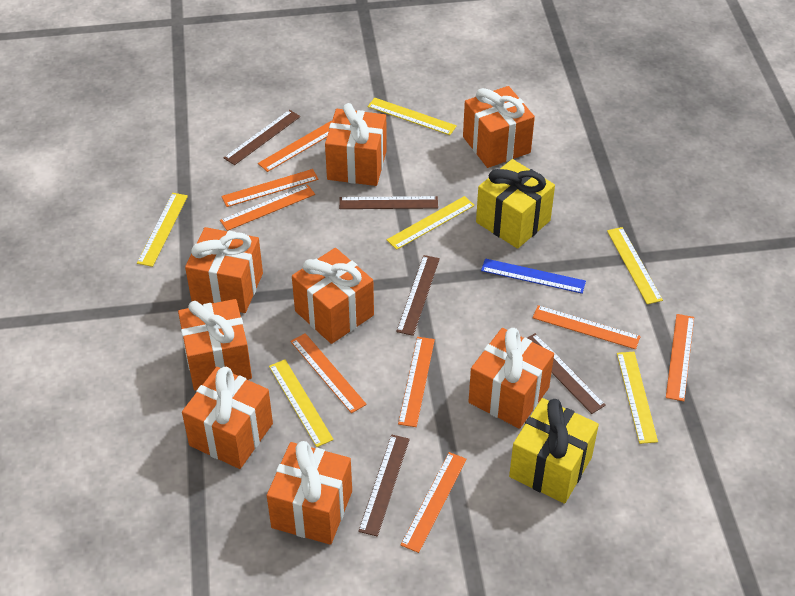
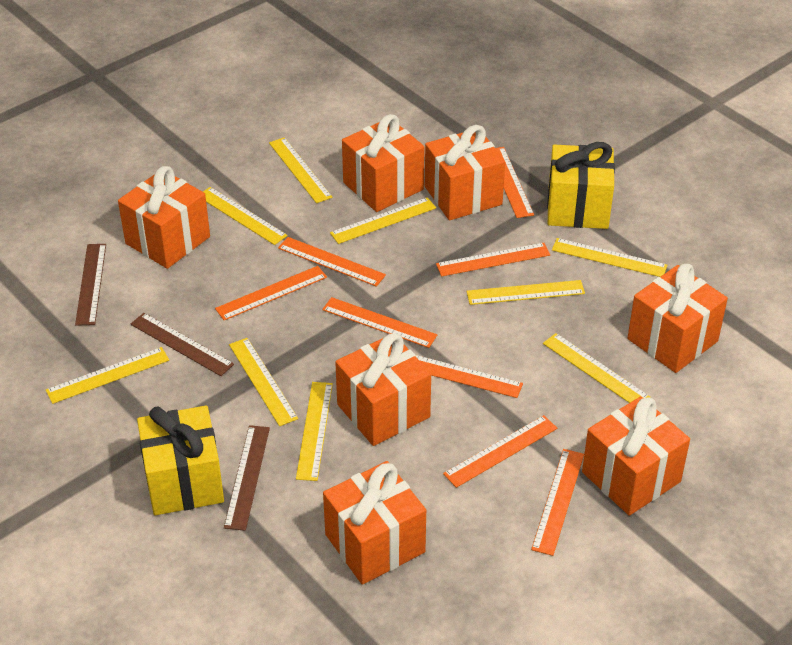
blue ruler: 1 -> 0
brown ruler: 5 -> 3
orange gift: 8 -> 7
yellow ruler: 6 -> 9

